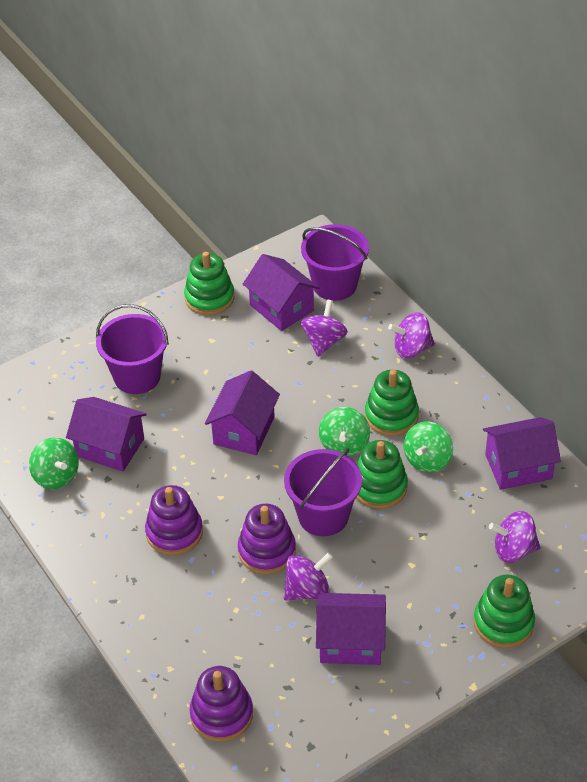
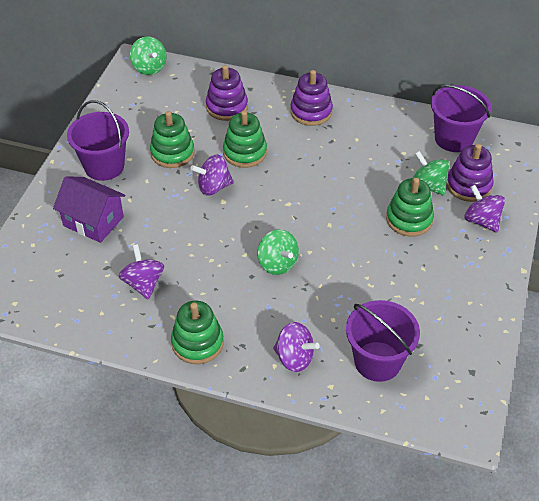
purple house: 5 -> 1

